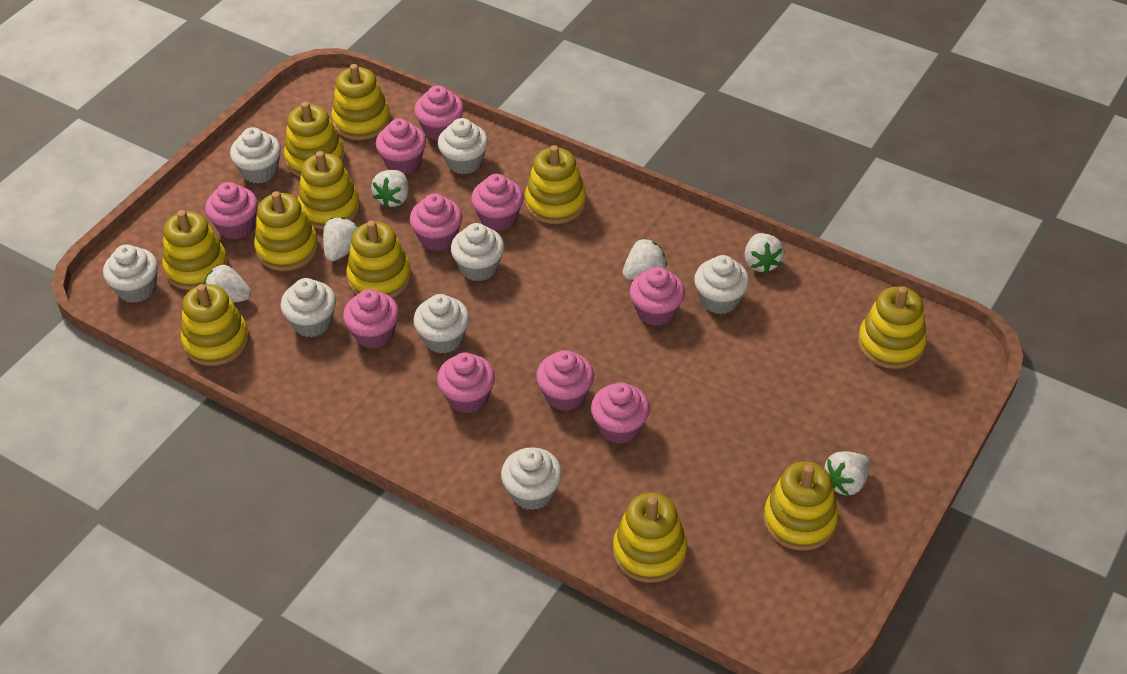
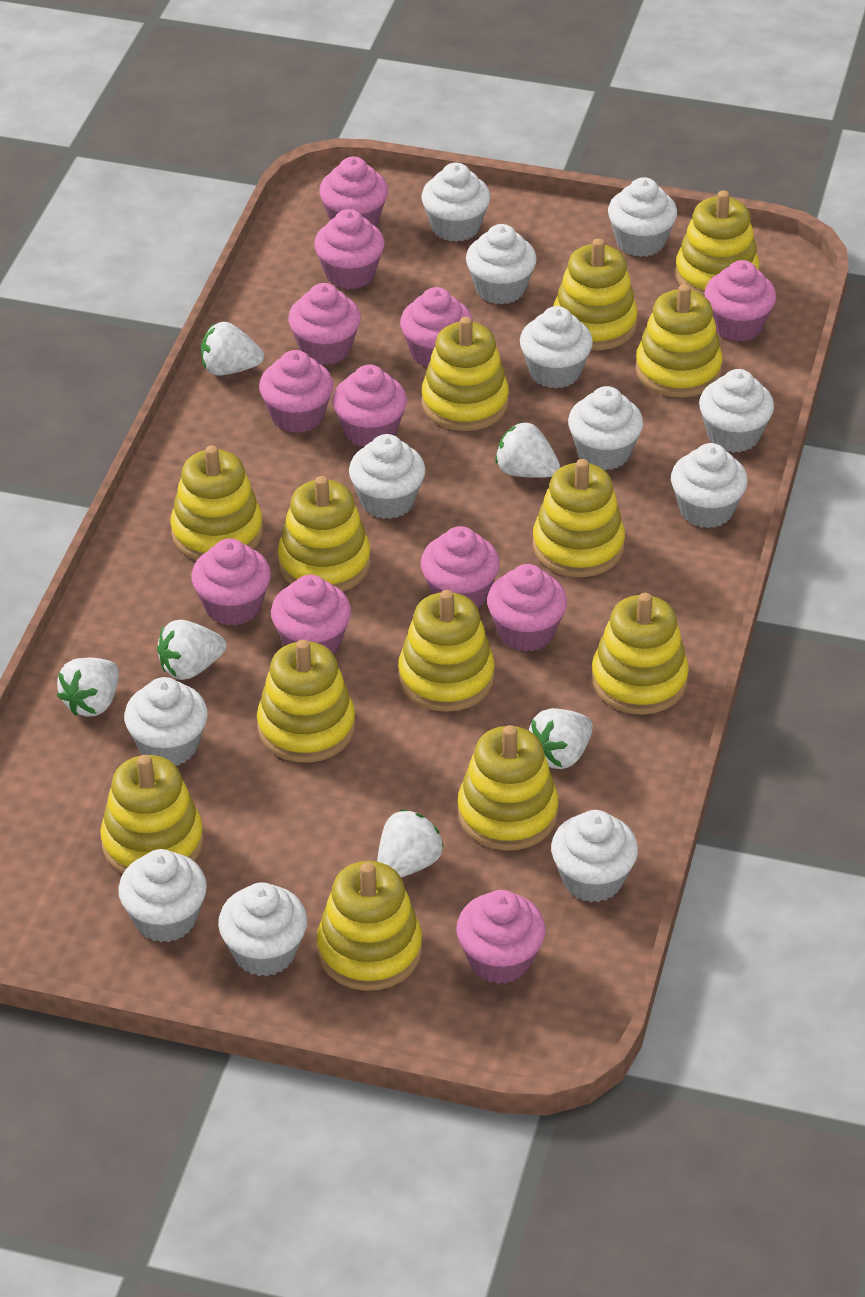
pink cupcake: 10 -> 12
white cupcake: 8 -> 12
yellow stacking toy: 11 -> 13

